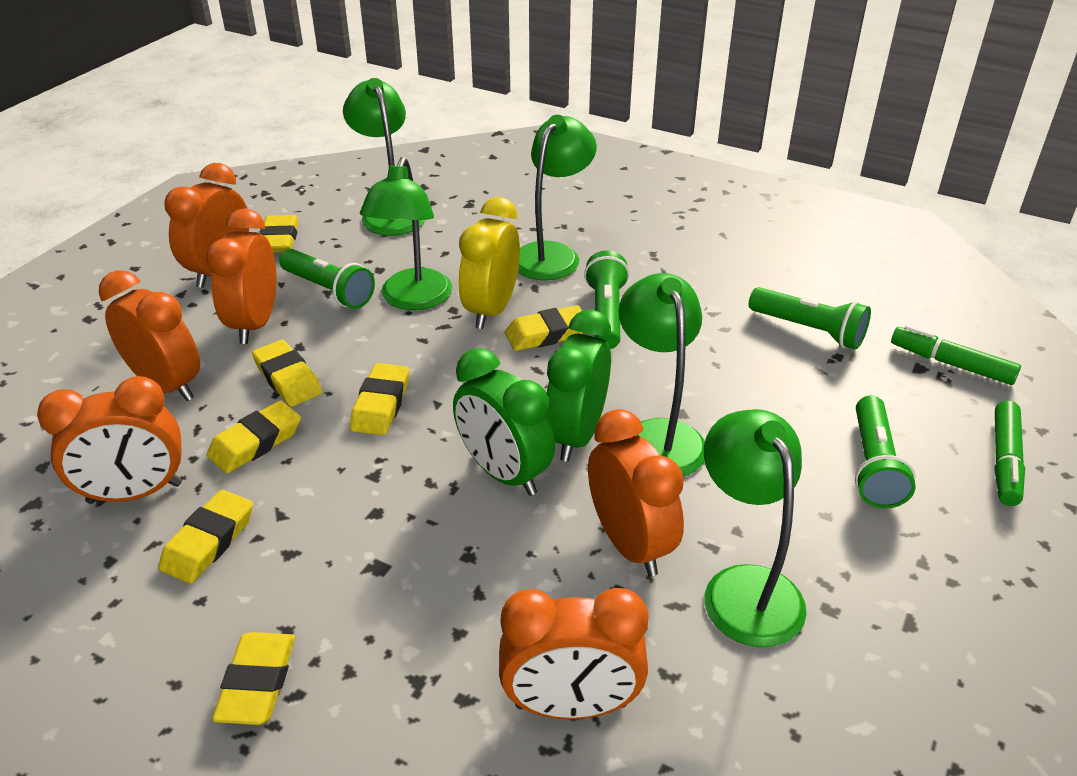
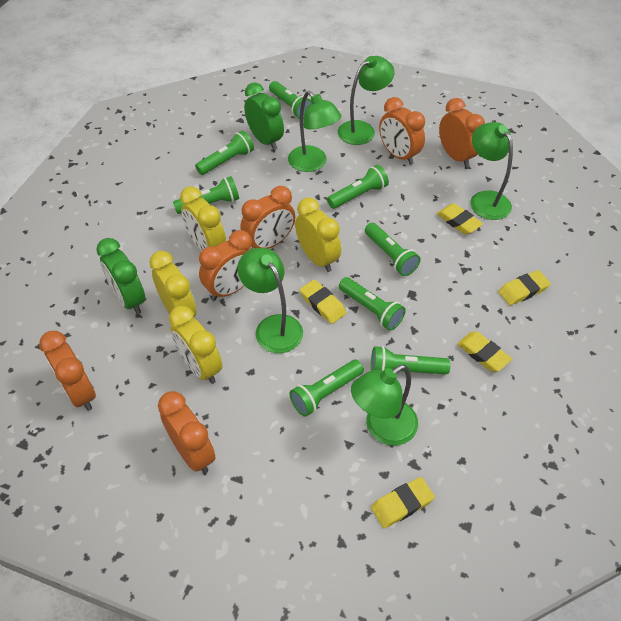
green flashlight: 4 -> 8
green marker: 2 -> 0
yellow clock: 1 -> 4
yellow eraser: 7 -> 5

